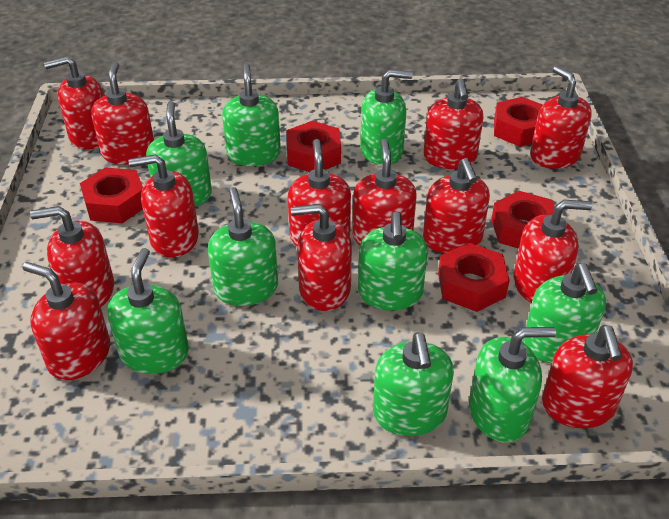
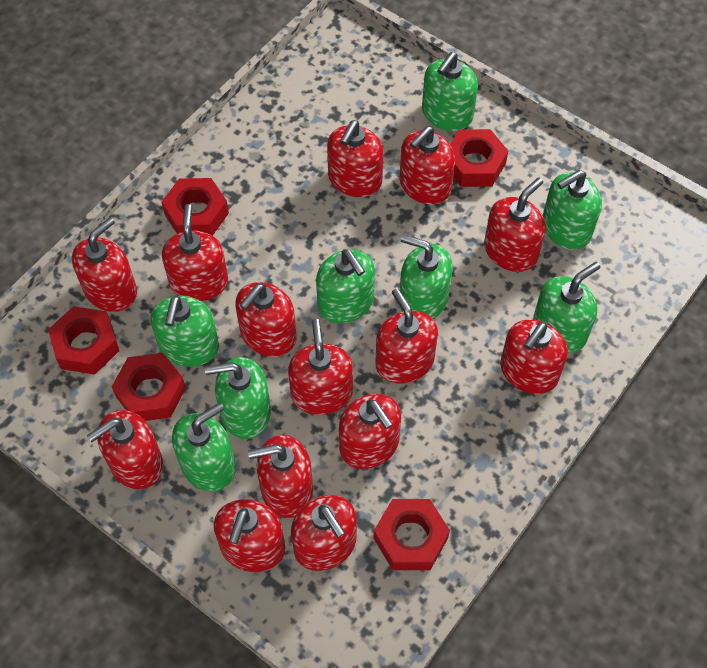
green soap dispenser: 9 -> 8
red soap dispenser: 13 -> 14

